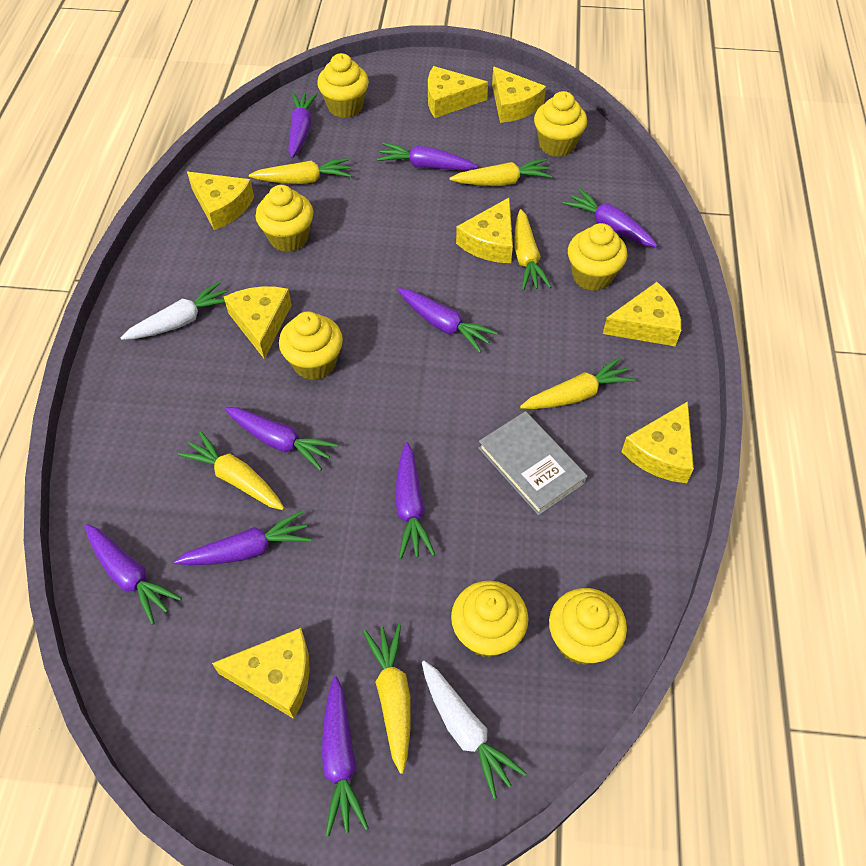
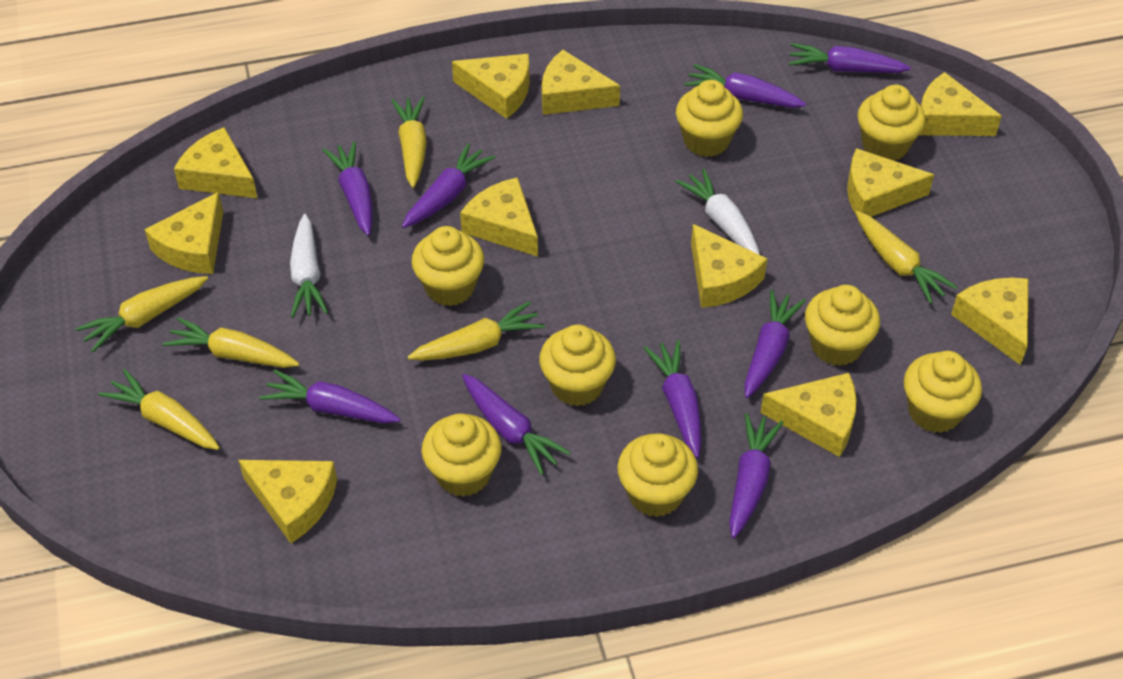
grey book: 1 -> 0
yellow cheese: 8 -> 11
yellow cupcake: 7 -> 8

